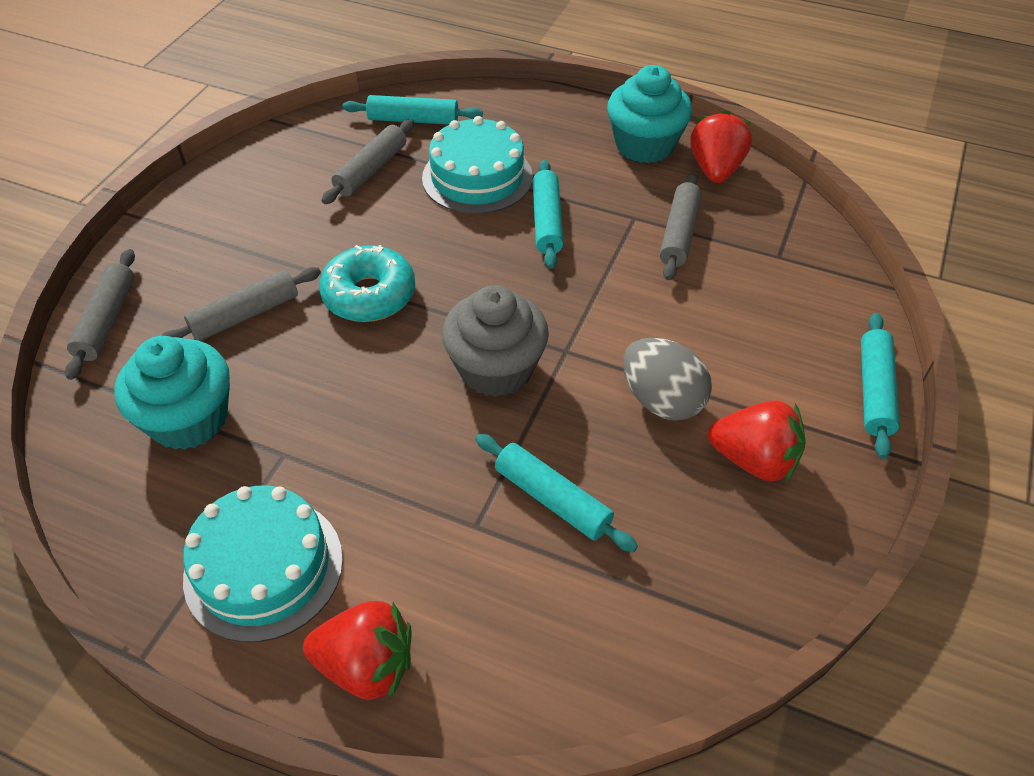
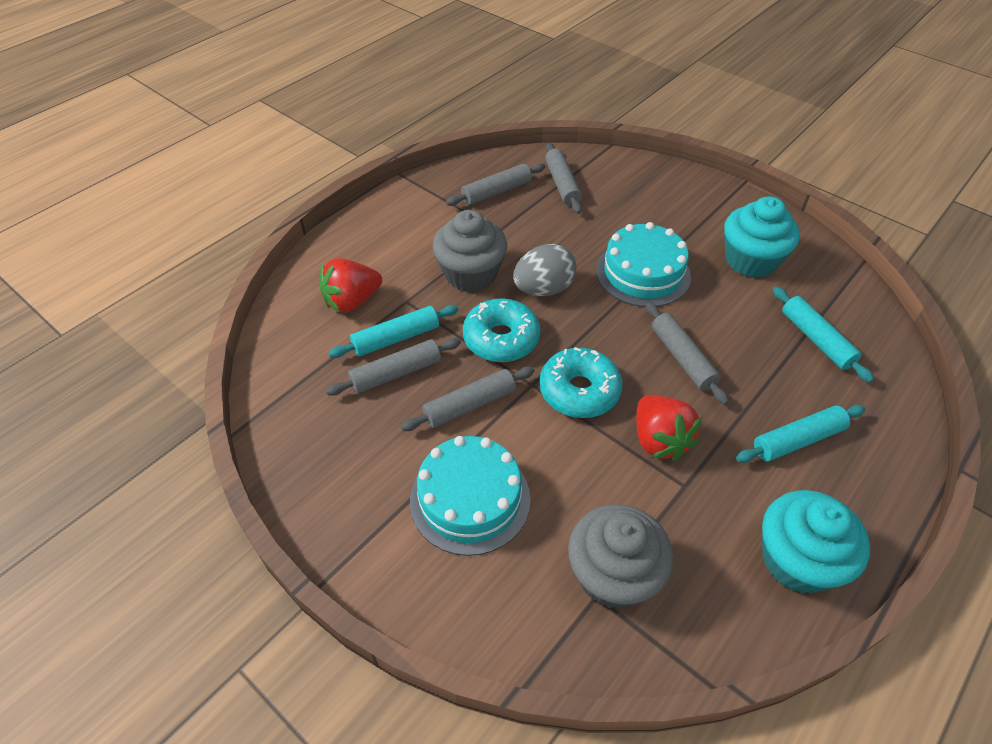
grey cupcake: 1 -> 2
grey rolling pin: 4 -> 5
red strawberry: 3 -> 2
turquoise donut: 1 -> 2
turquoise rolling pin: 4 -> 3

